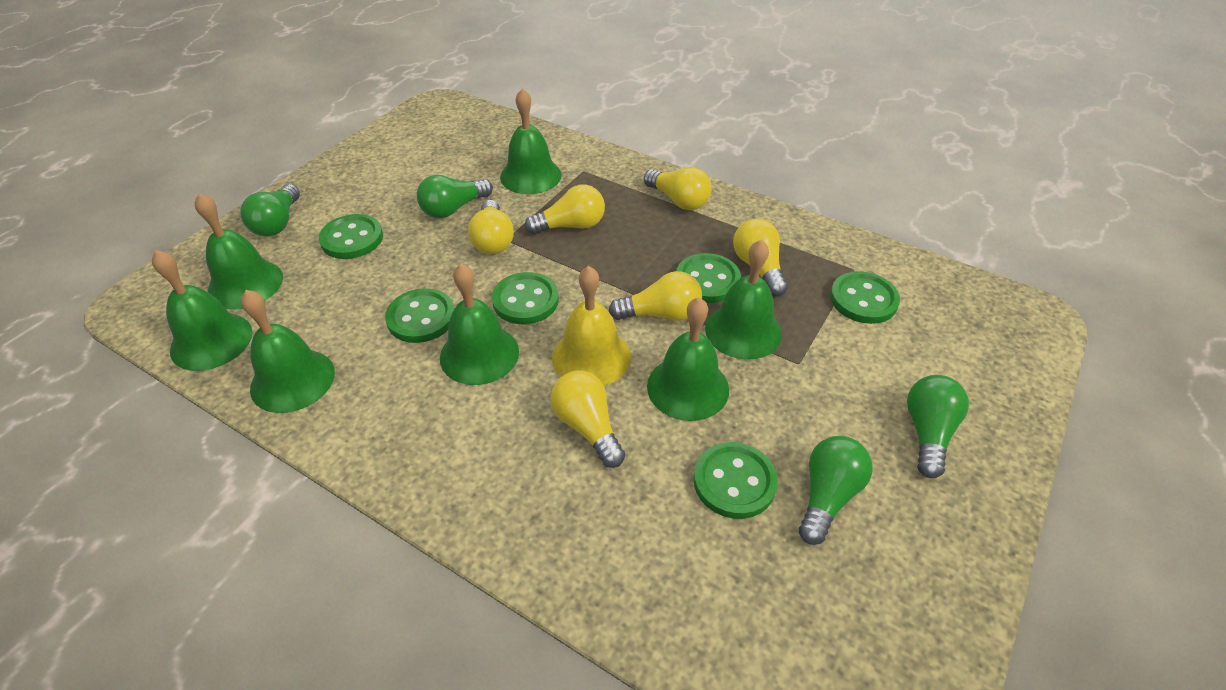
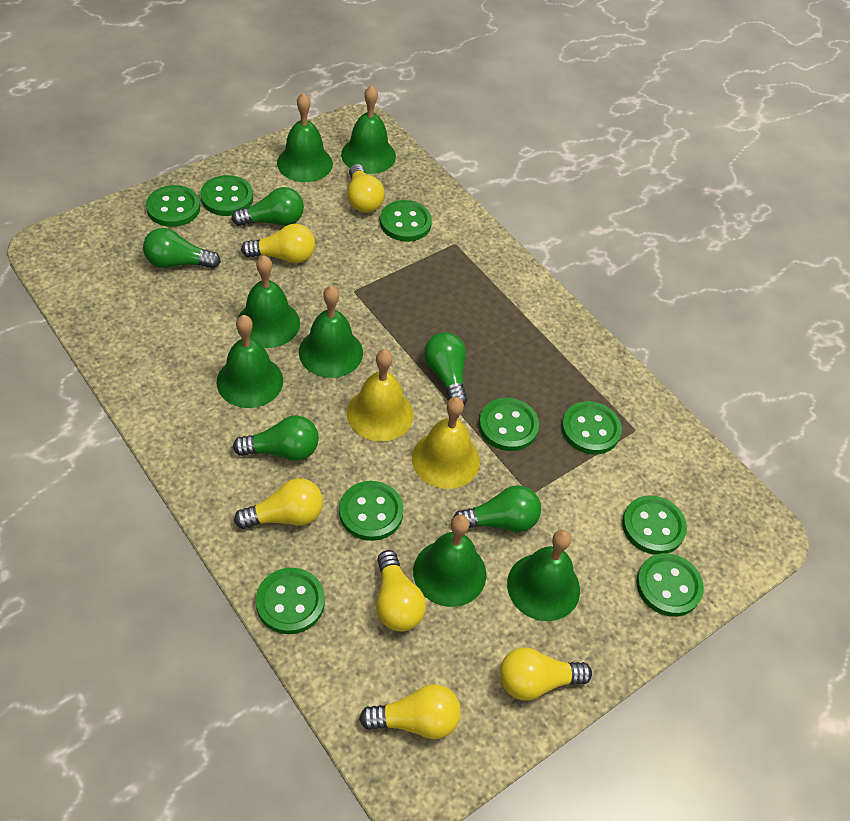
green button: 6 -> 9
green light bulb: 4 -> 5
yellow bell: 1 -> 2

